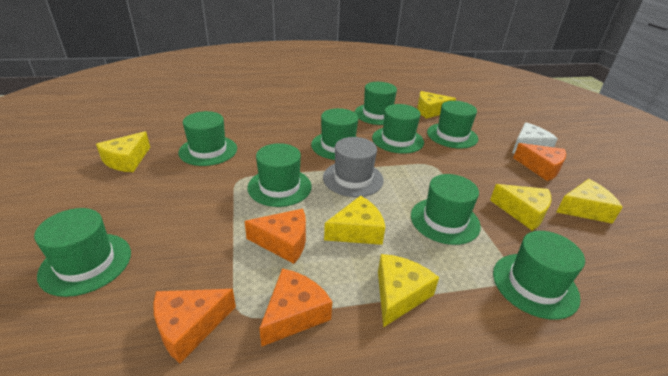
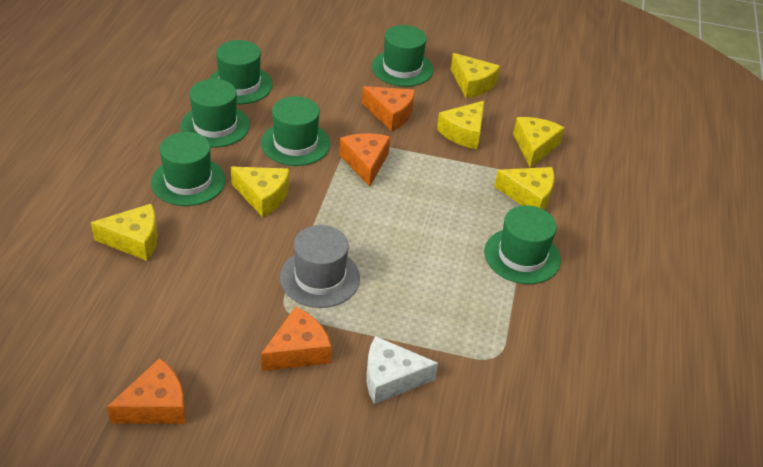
green hat: 9 -> 6

